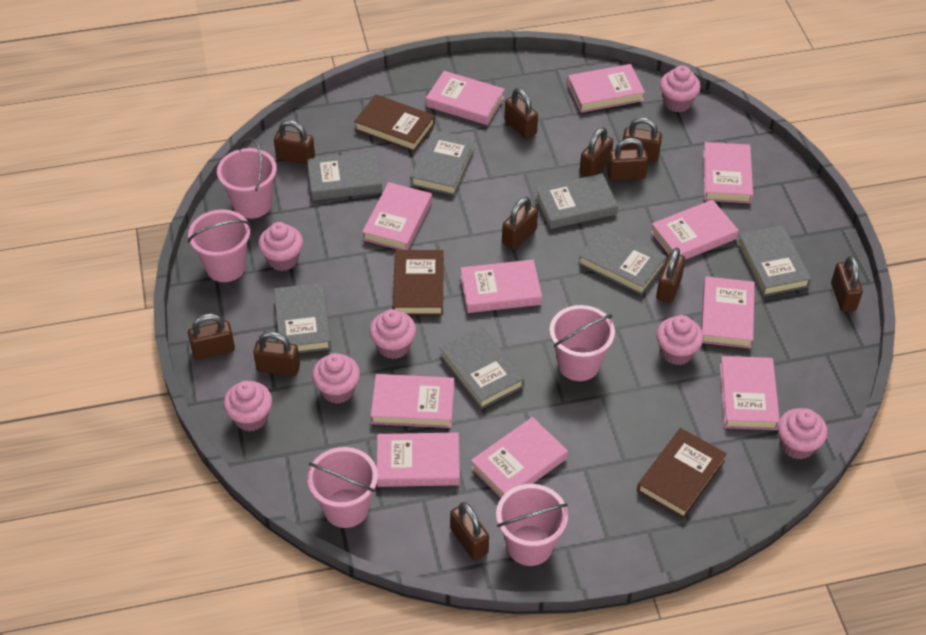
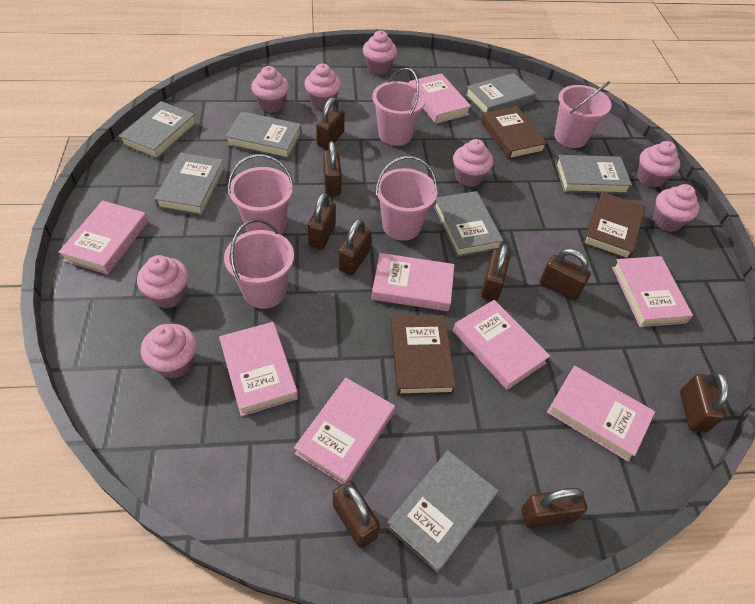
brown padlock: 11 -> 9
pink book: 11 -> 8
pink cupcake: 7 -> 8

